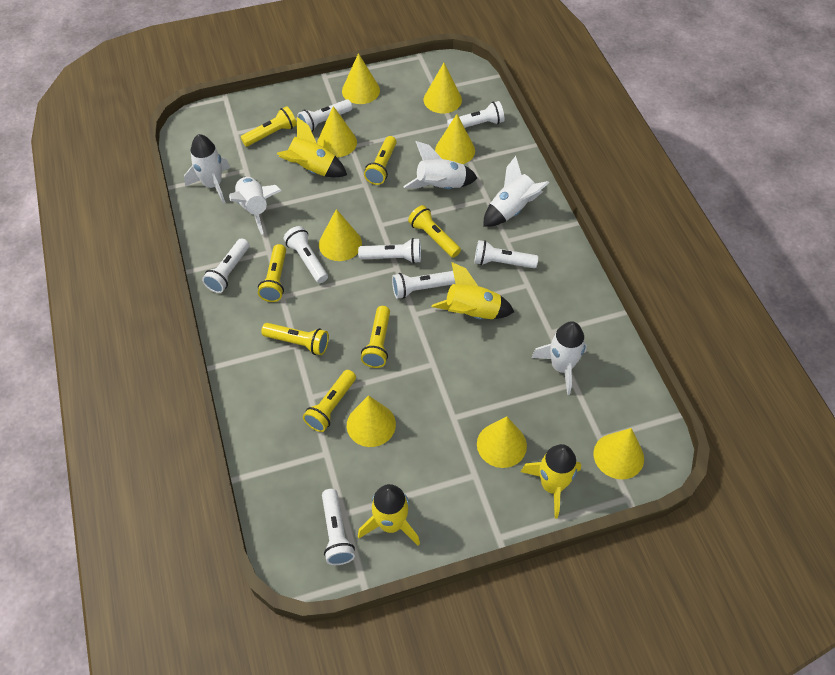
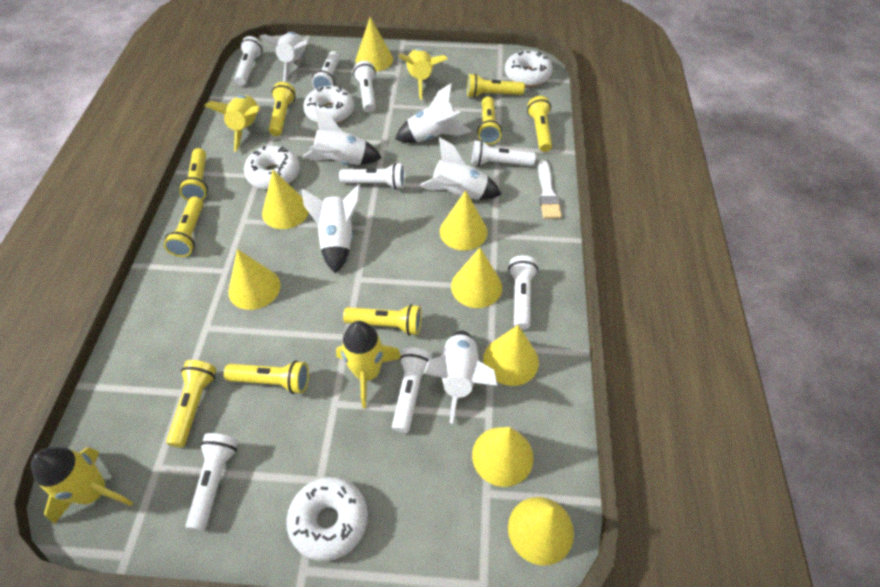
white brush: 0 -> 1
white donut: 0 -> 4
white rocket: 5 -> 6
yellow flashlight: 7 -> 9

